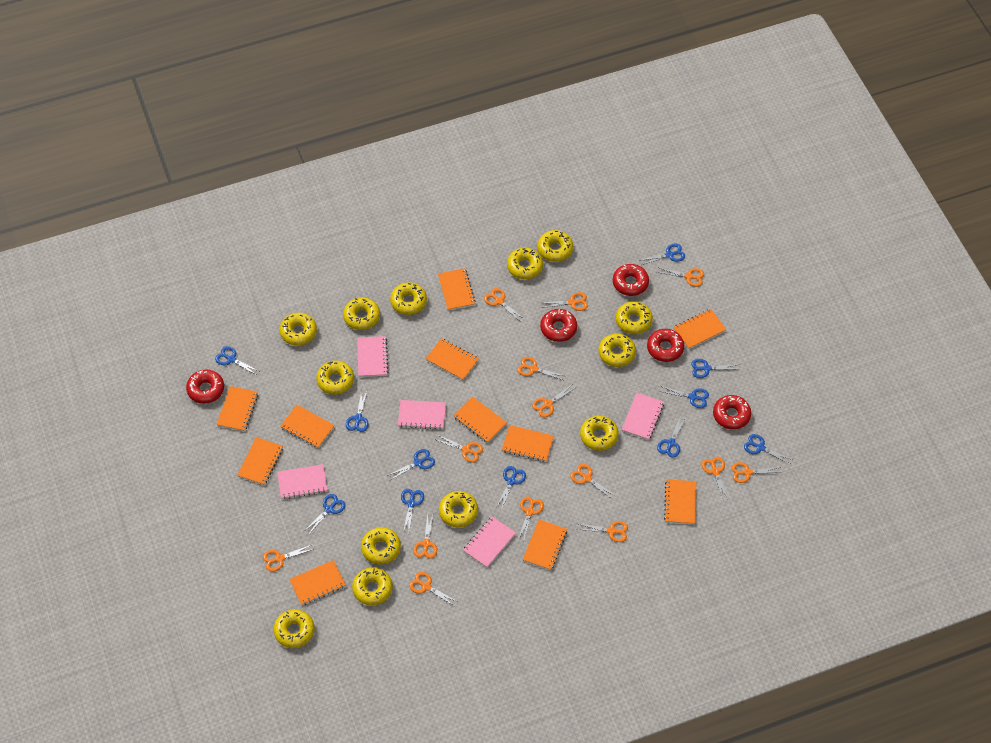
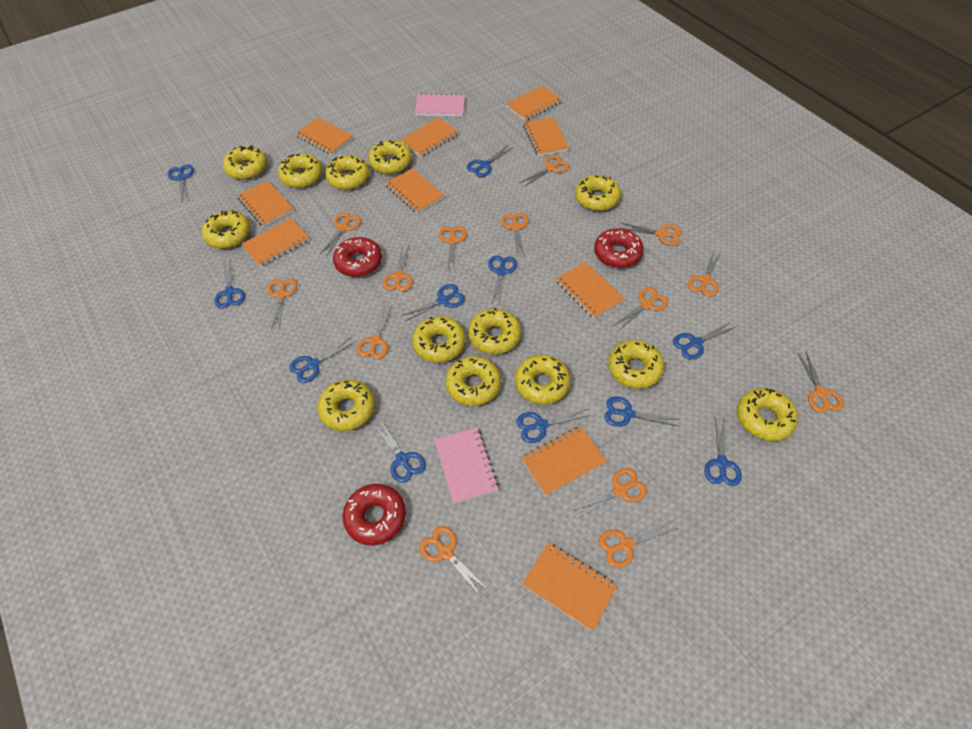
orange notebook: 11 -> 10
pink notebook: 5 -> 2
red donut: 5 -> 3

